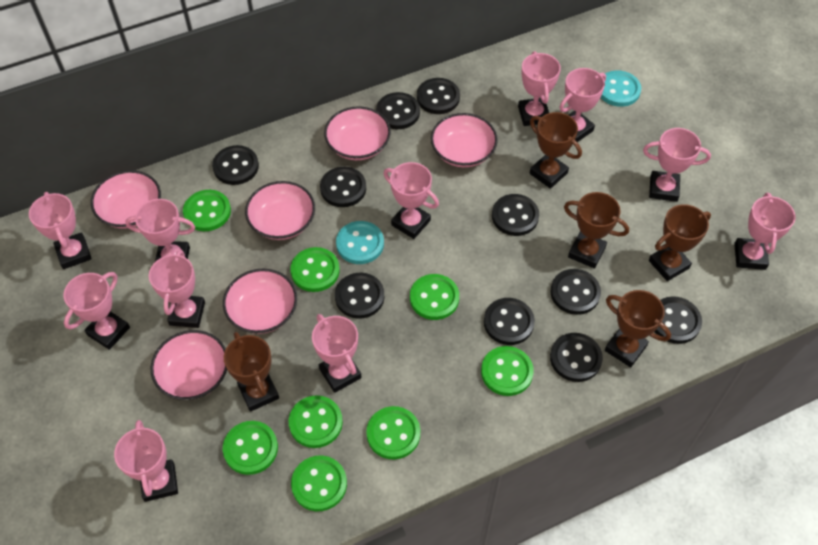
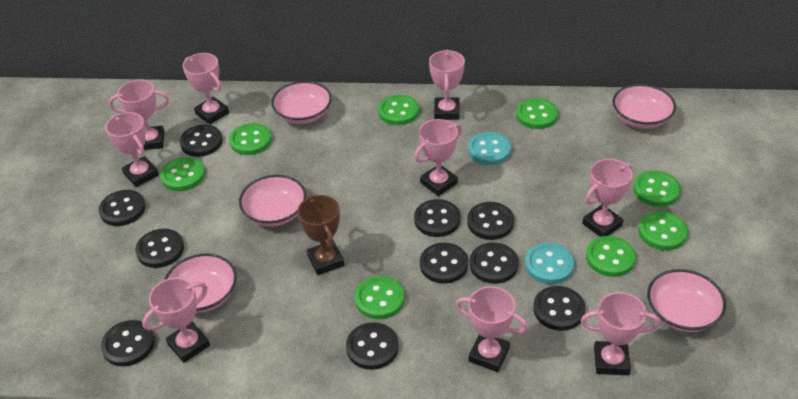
brown trophy: 5 -> 1
pink bowl: 6 -> 5
pink trophy: 11 -> 9

